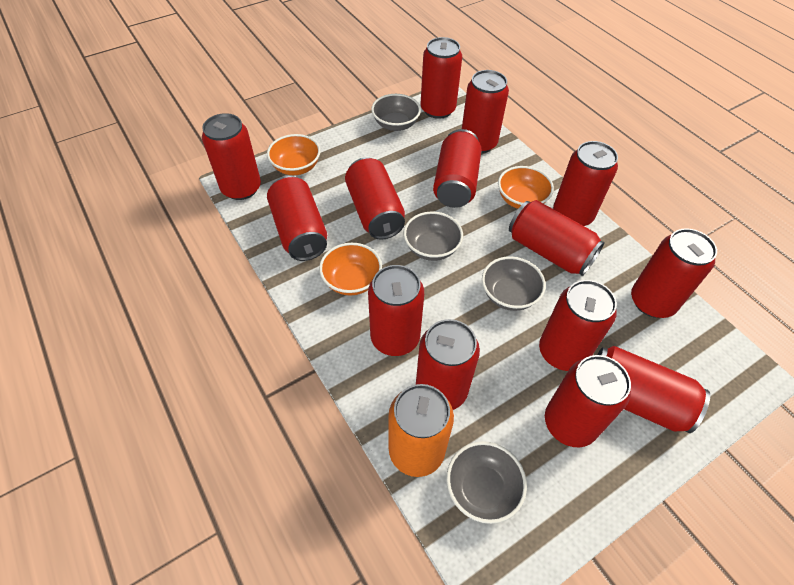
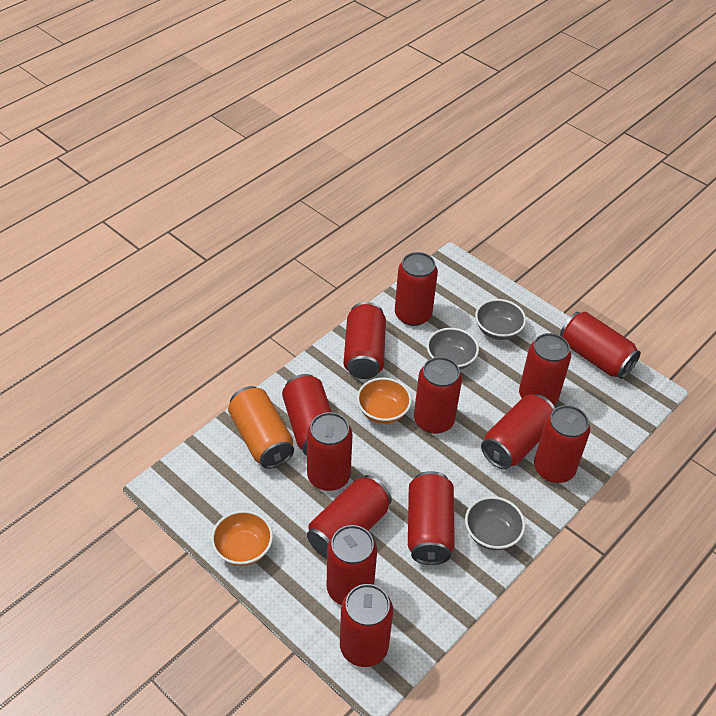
grey bowl: 4 -> 3
orange bowl: 3 -> 2
red can: 14 -> 13

